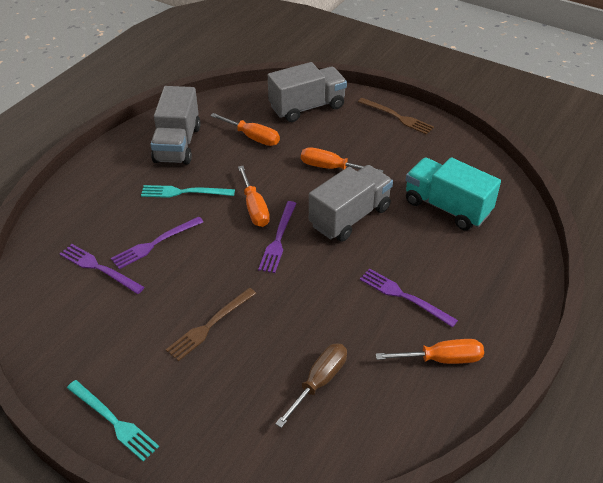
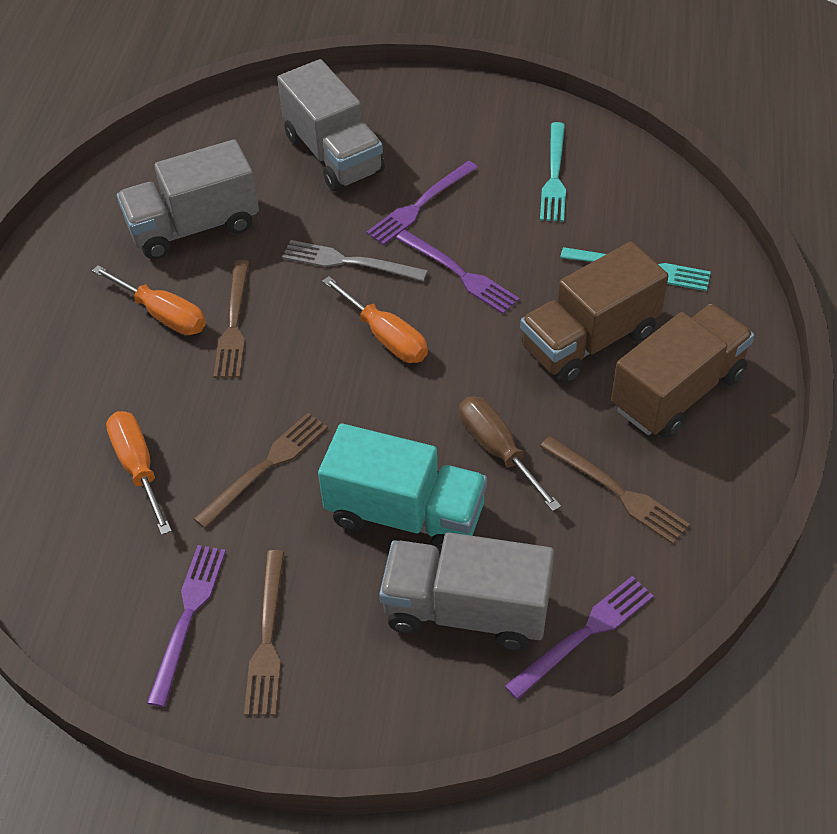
brown fork: 2 -> 4
brown truck: 0 -> 2
grey fork: 0 -> 1
orange screwdriver: 4 -> 3

